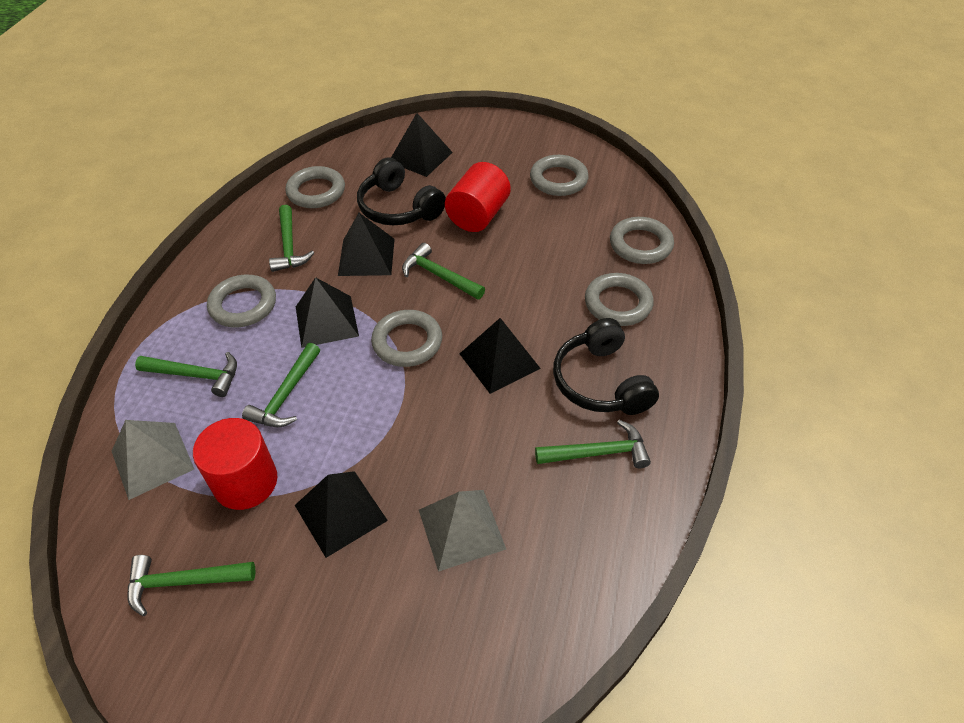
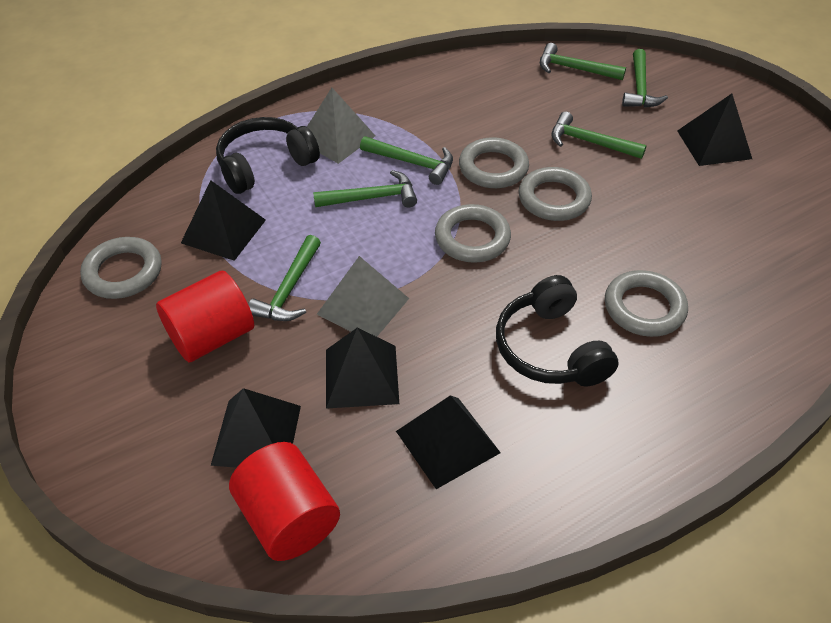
grey ring: 6 -> 5

